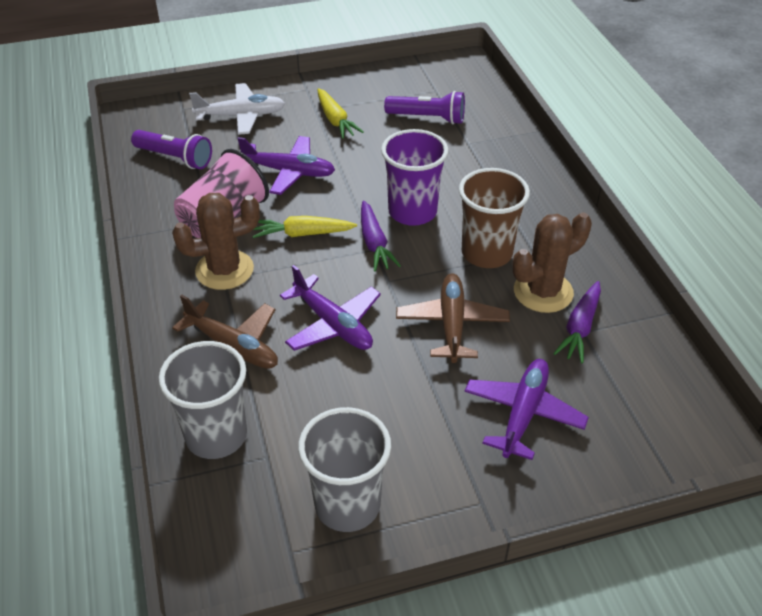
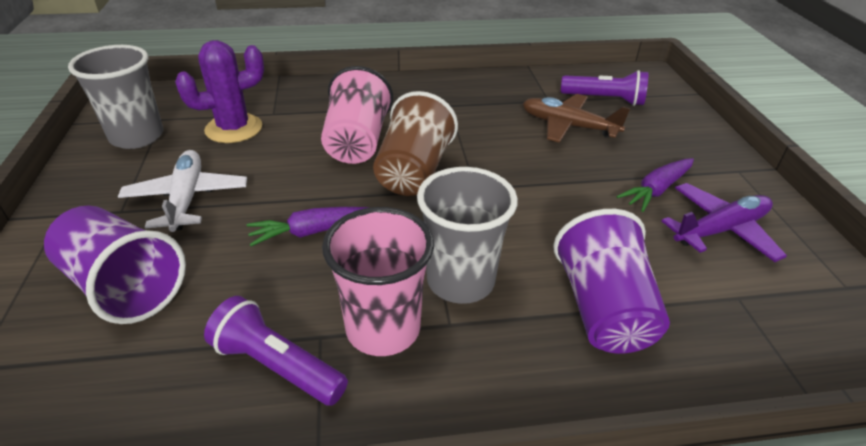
brown cactus: 2 -> 0
brown plane: 2 -> 1
pink cup: 1 -> 2
purple cactus: 0 -> 1
purple cup: 1 -> 2
purple plane: 3 -> 1
yellow carrot: 2 -> 0

